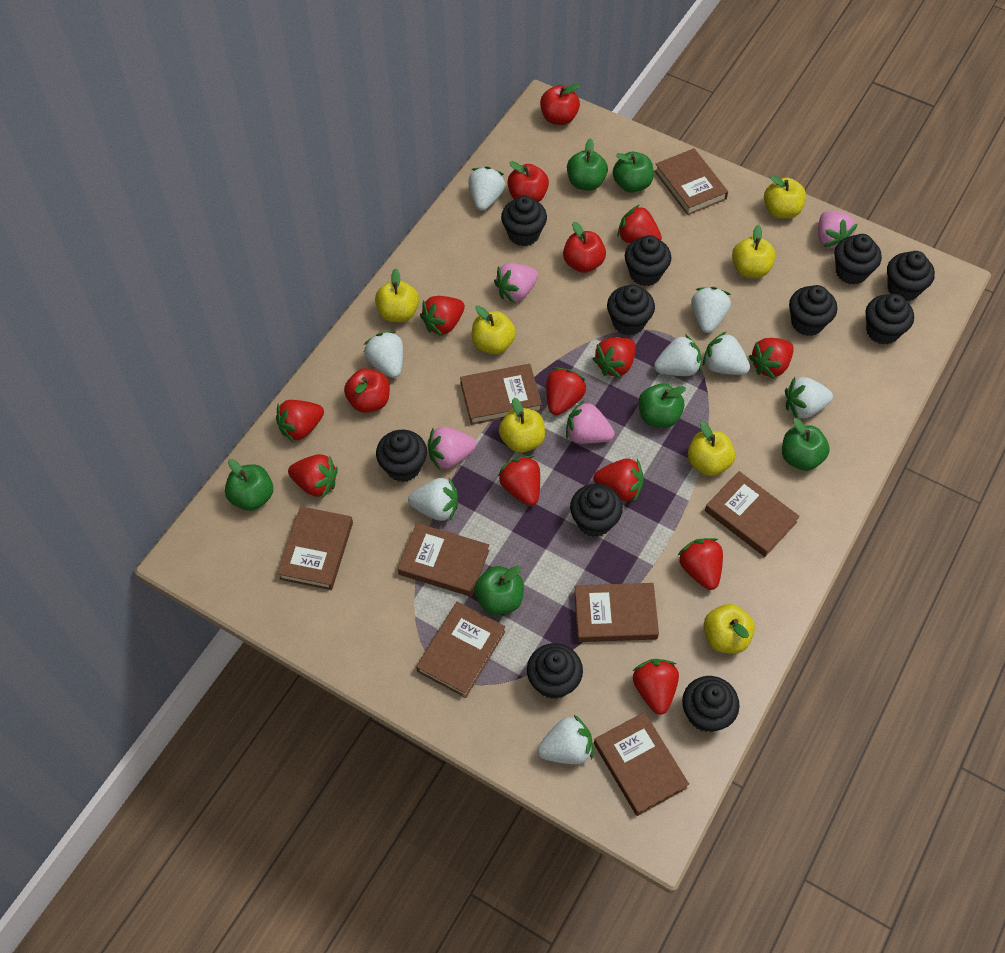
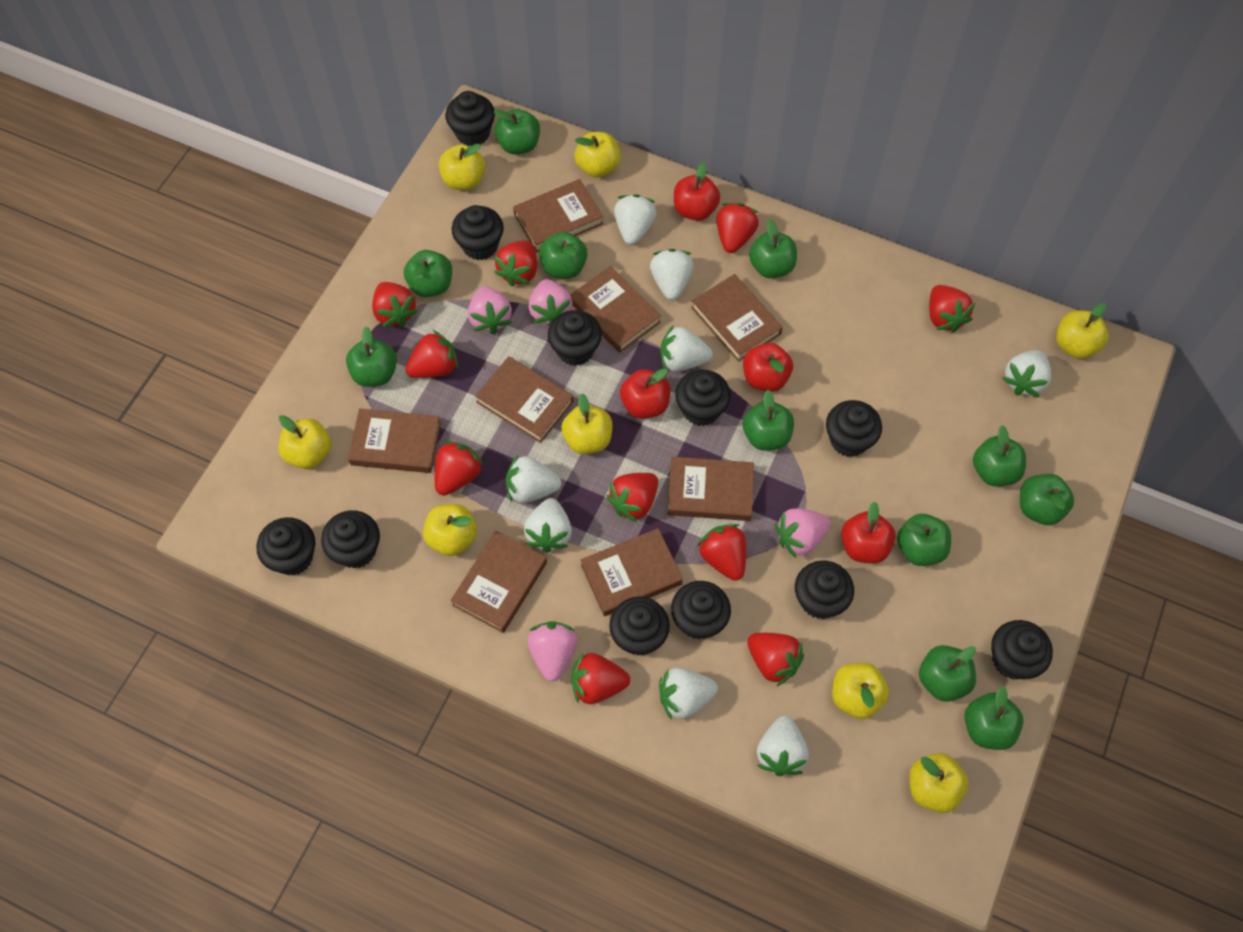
green apple: 6 -> 11
red strawberry: 11 -> 10
yellow apple: 7 -> 8

